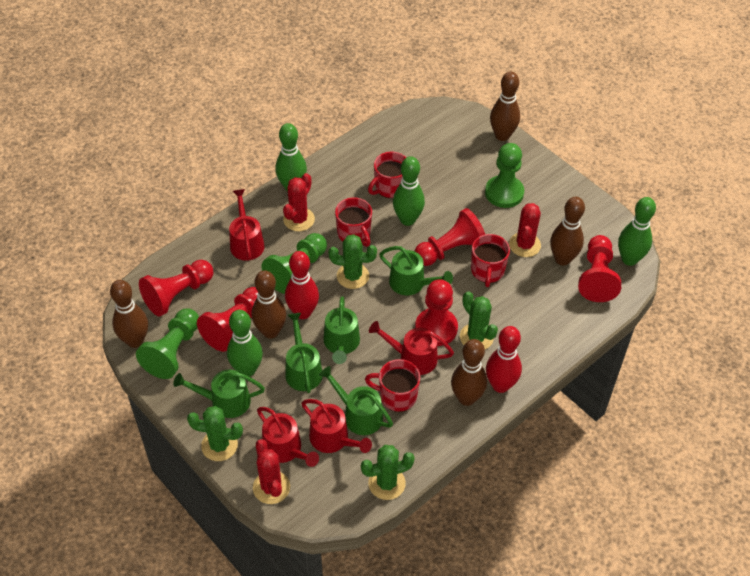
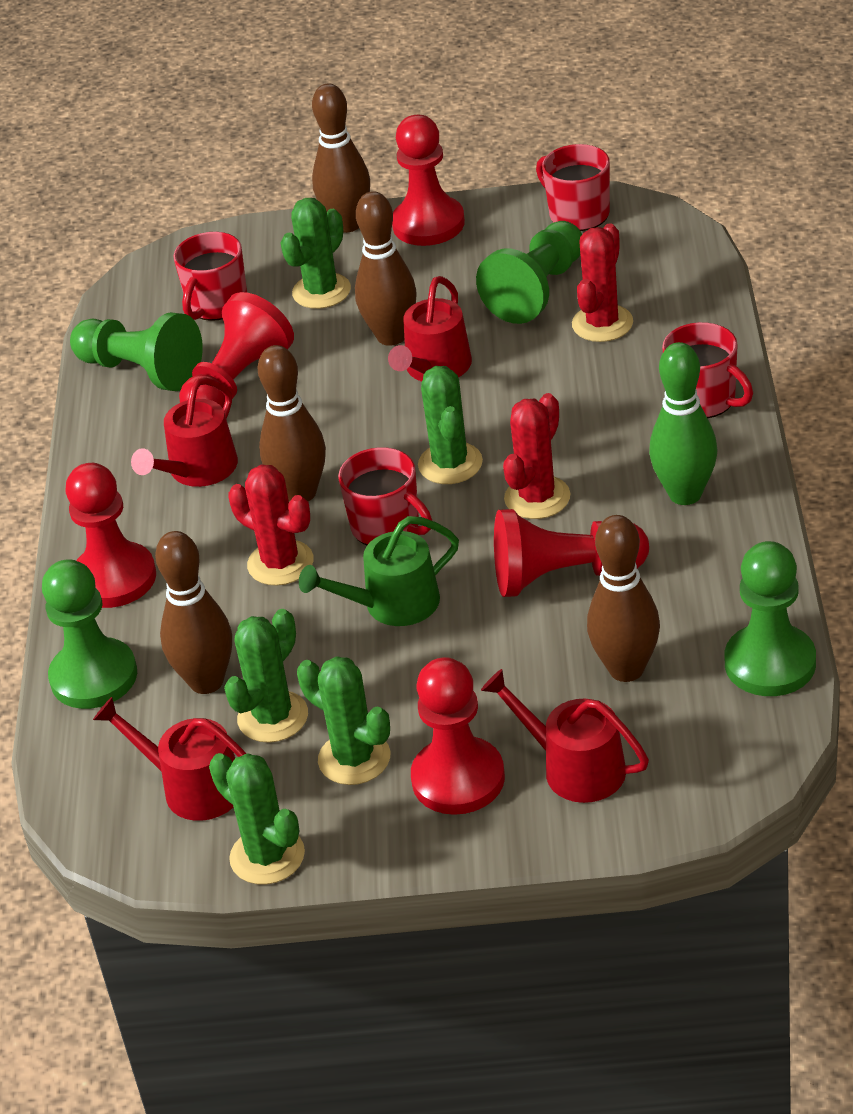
green bowling pin: 4 -> 1
green cactus: 4 -> 5
green pawn: 3 -> 4
green watering can: 5 -> 1
red bowling pin: 2 -> 0

